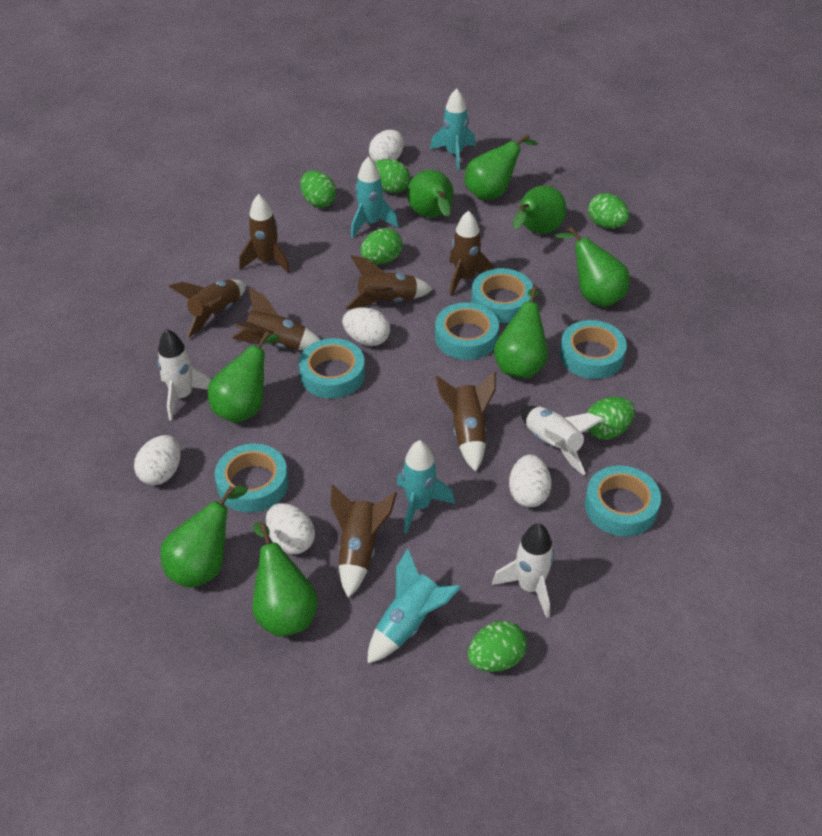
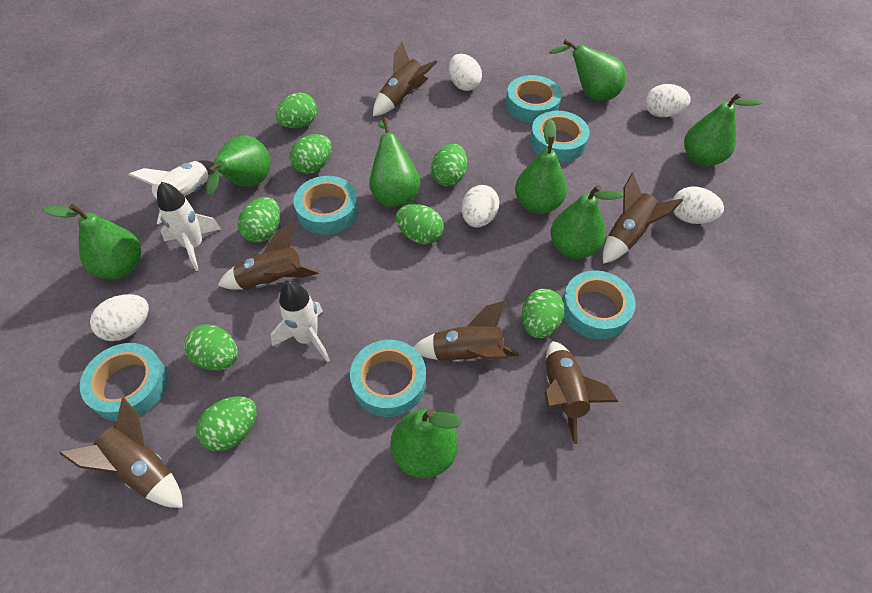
brown rocket: 7 -> 6
green egg: 6 -> 8
turquoise rocket: 4 -> 0

